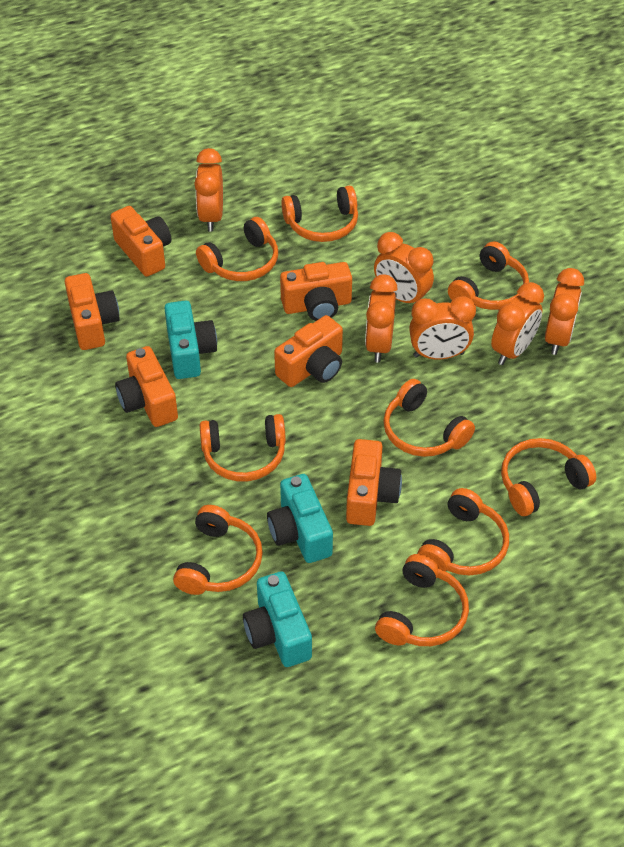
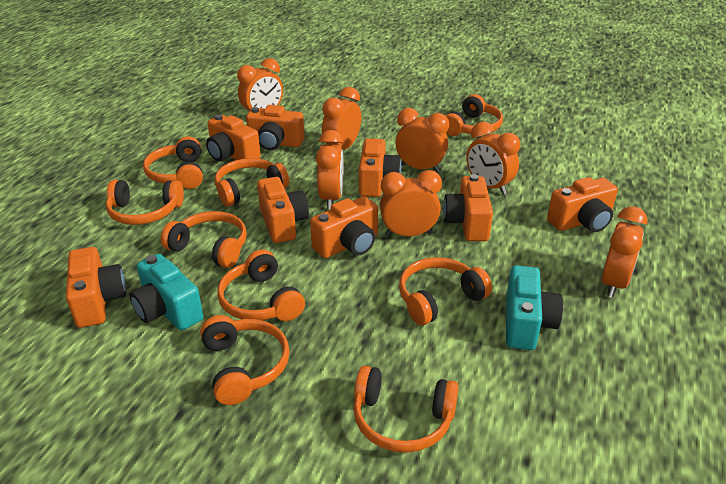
orange camera: 6 -> 8
orange clock: 6 -> 7
turquoise camera: 3 -> 2

